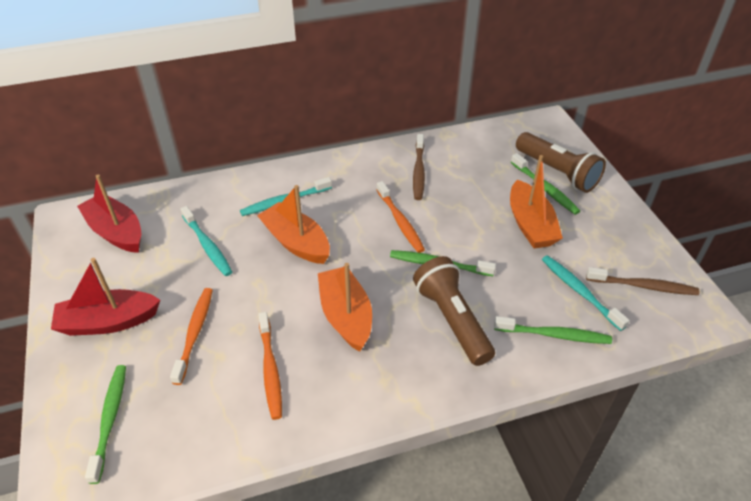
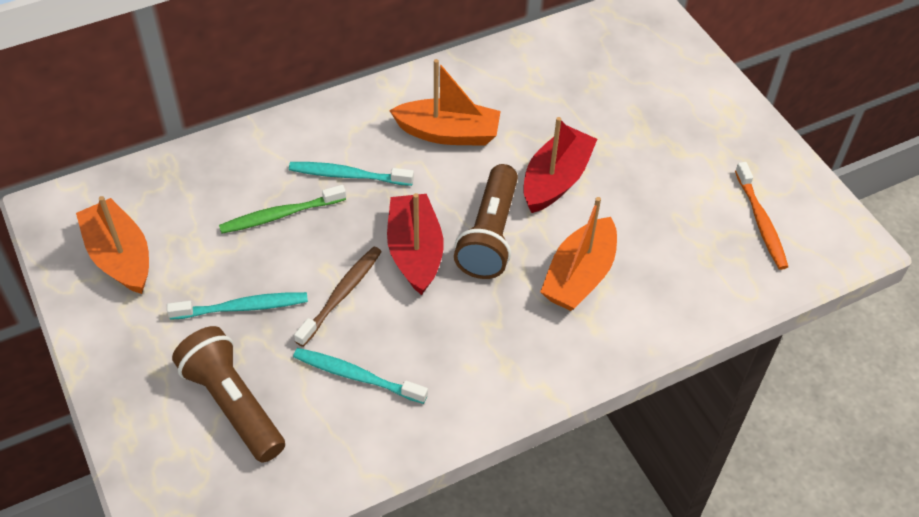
brown toothbrush: 2 -> 1
green toothbrush: 4 -> 1
orange toothbrush: 3 -> 1

